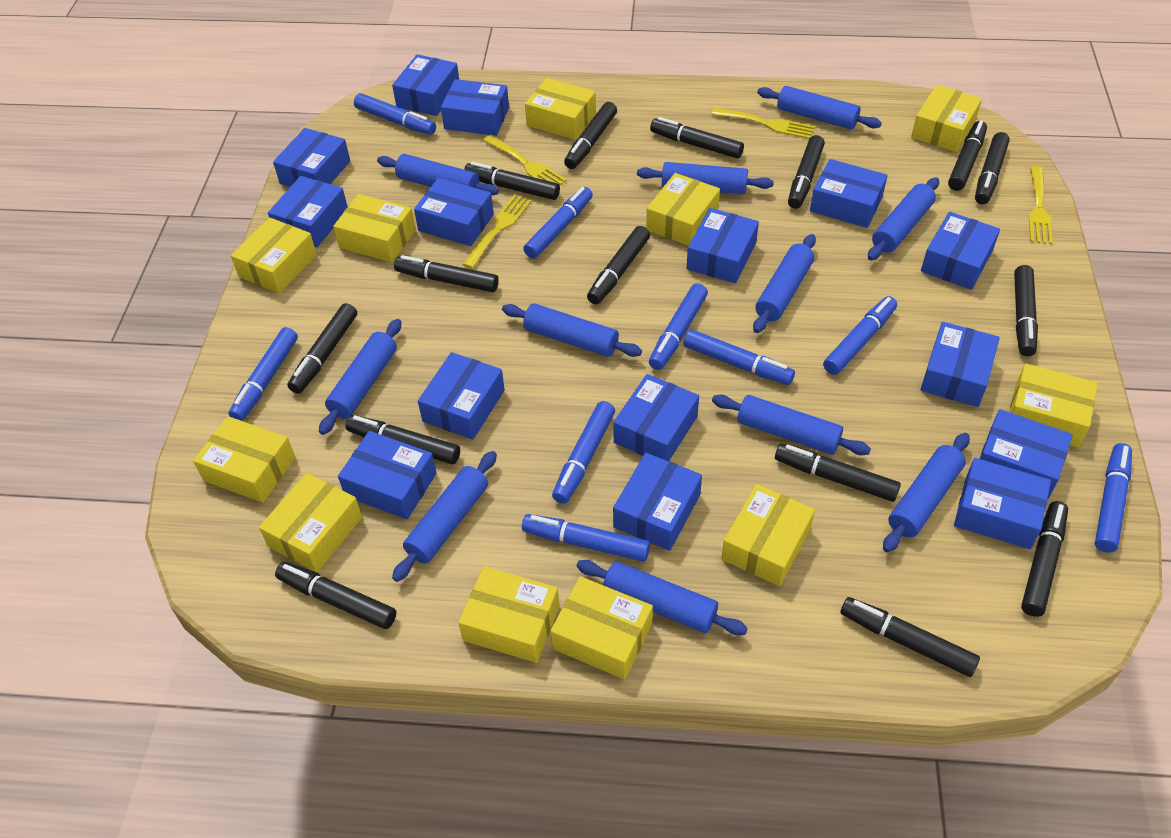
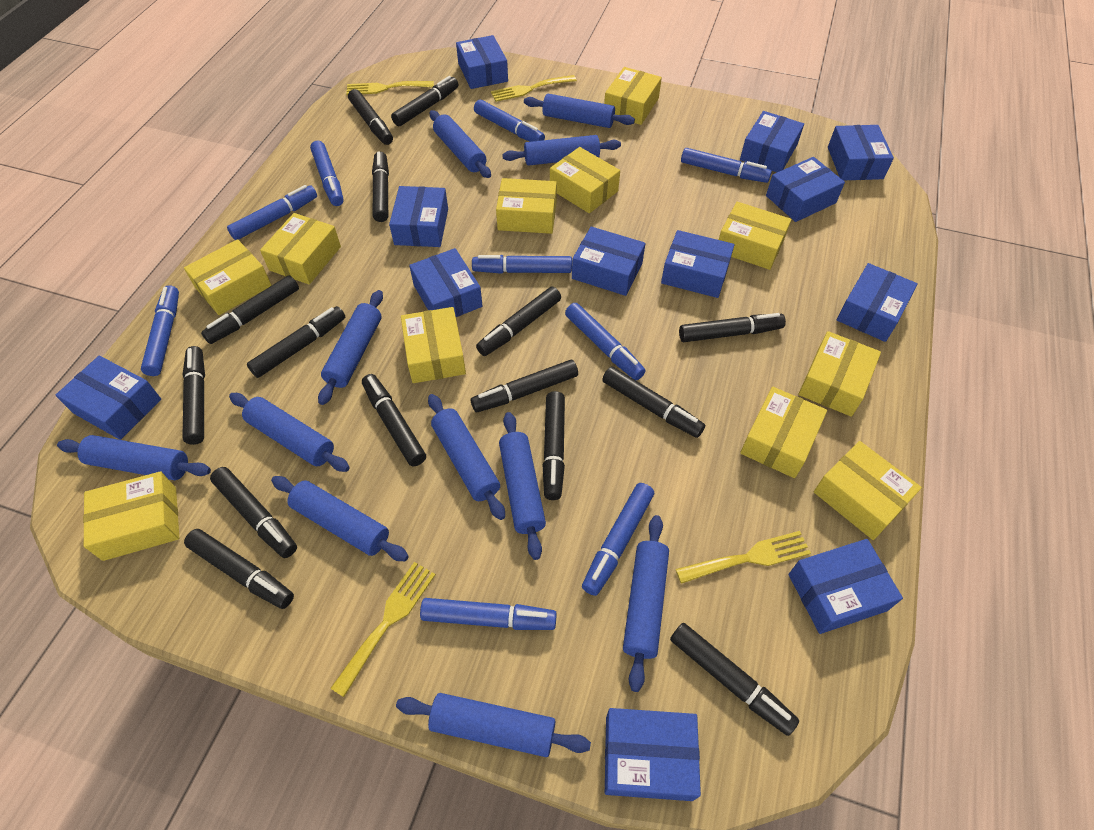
blue box: 15 -> 12

